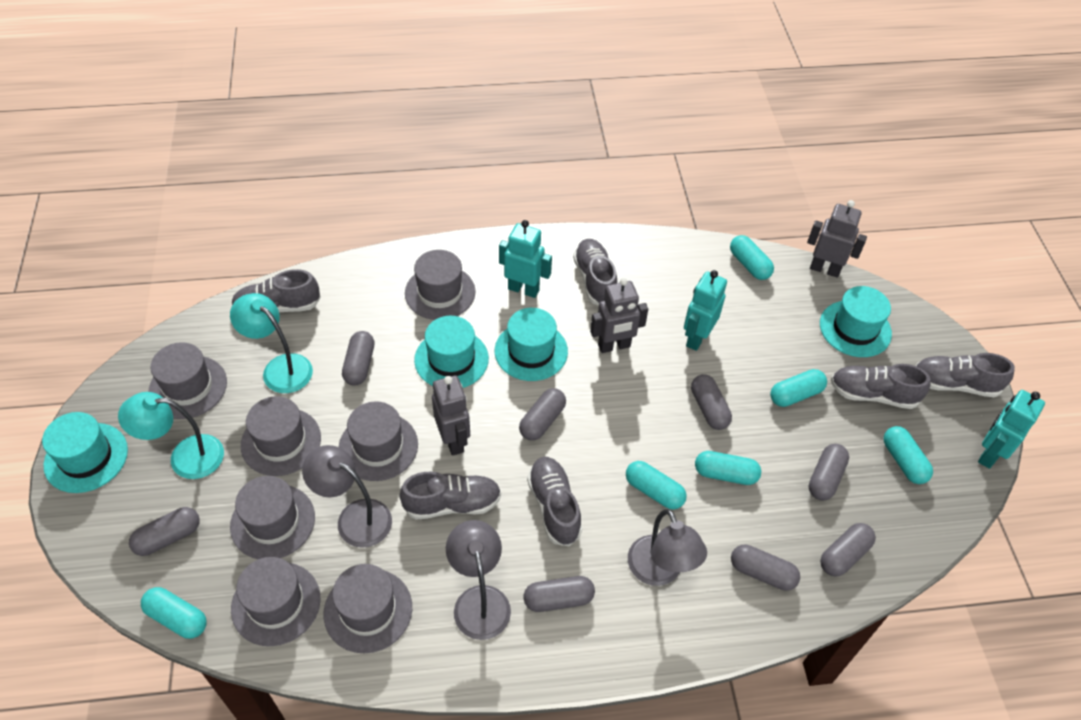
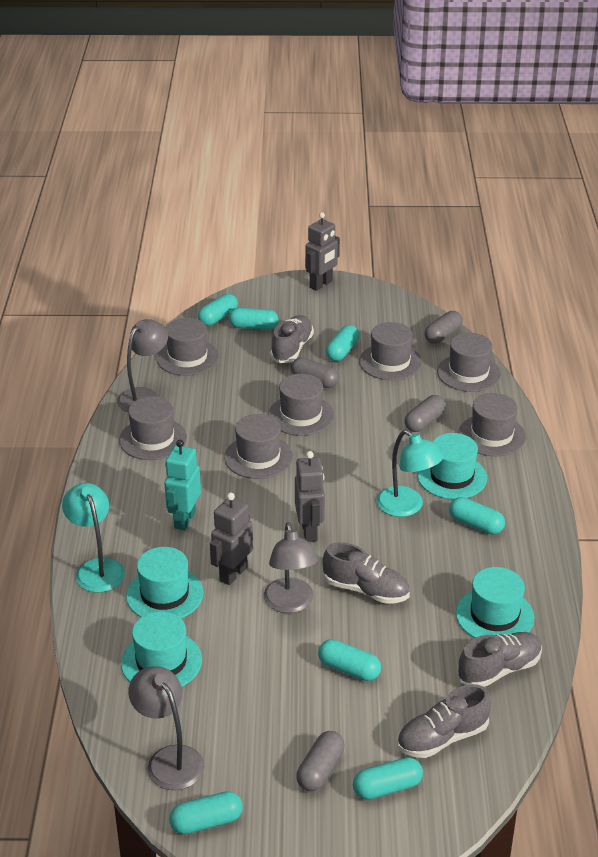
grey capsule: 8 -> 4
grey shoe: 6 -> 4
turquoise capsule: 6 -> 7
turquoise robot: 3 -> 1

